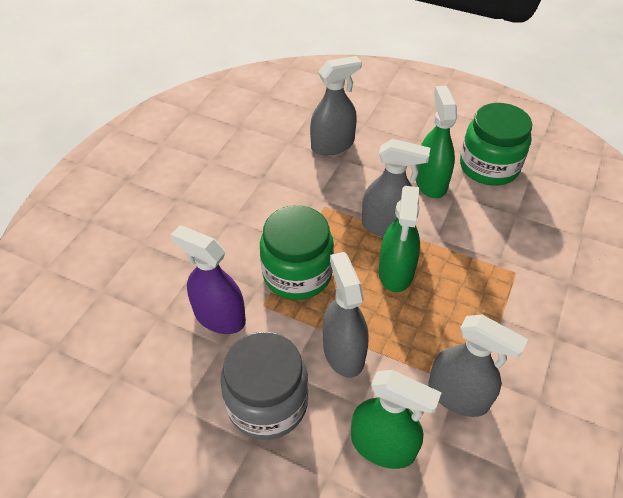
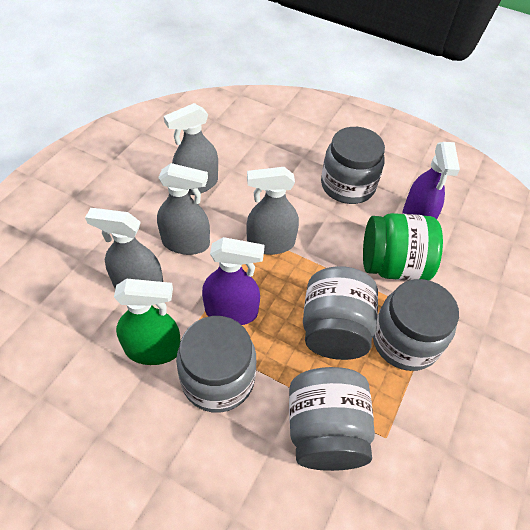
green jar: 2 -> 1
green spray bottle: 3 -> 1
grey jar: 1 -> 5
purple spray bottle: 1 -> 2

